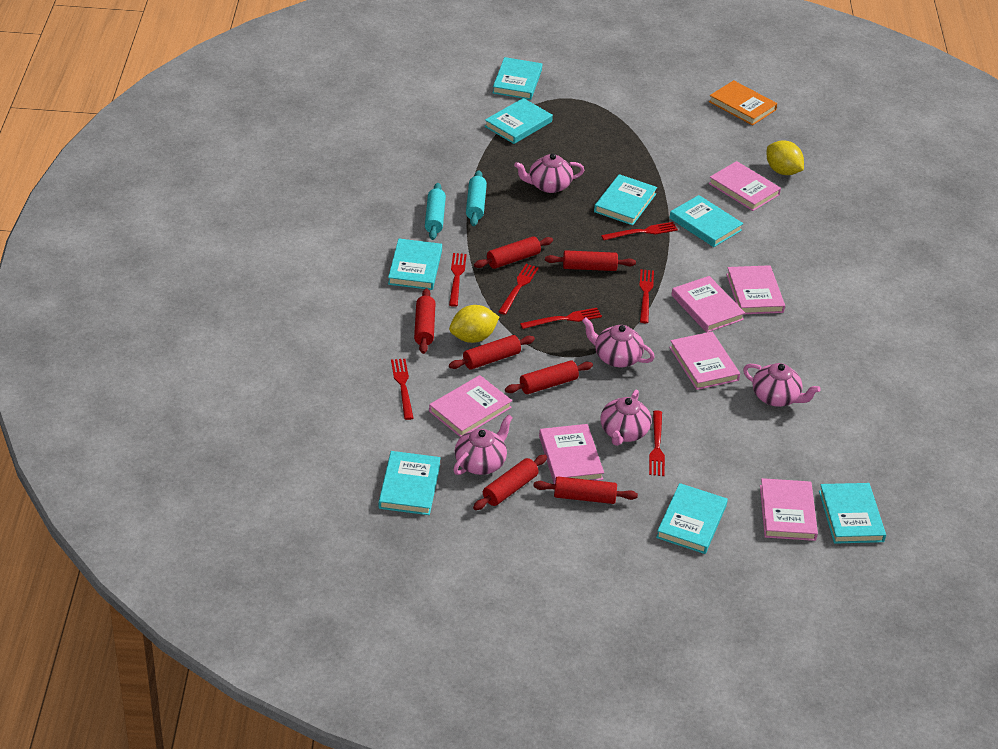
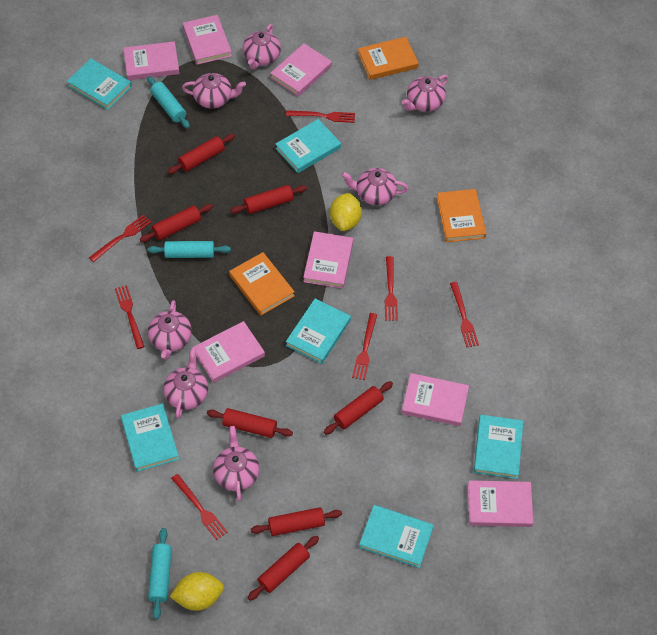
orange book: 1 -> 3
pink teapot: 5 -> 7
turquoise book: 8 -> 6
turquoise rolling pin: 2 -> 3

